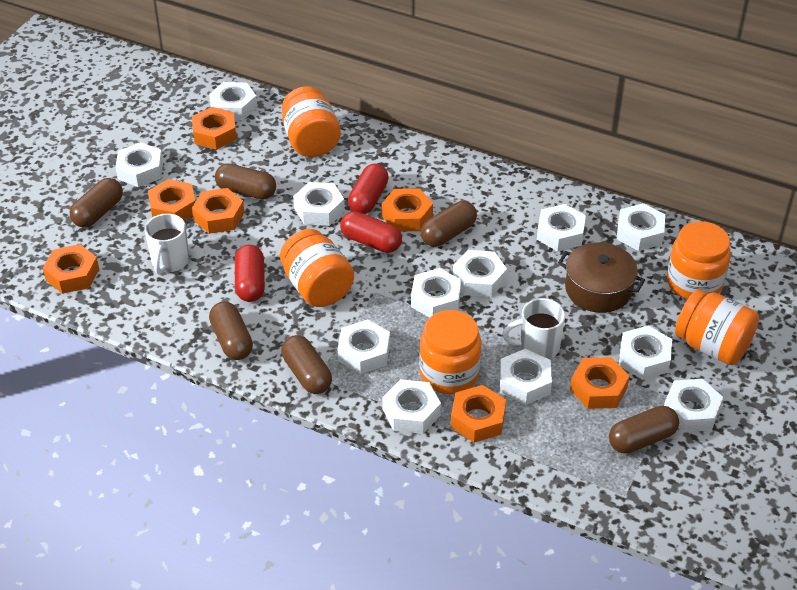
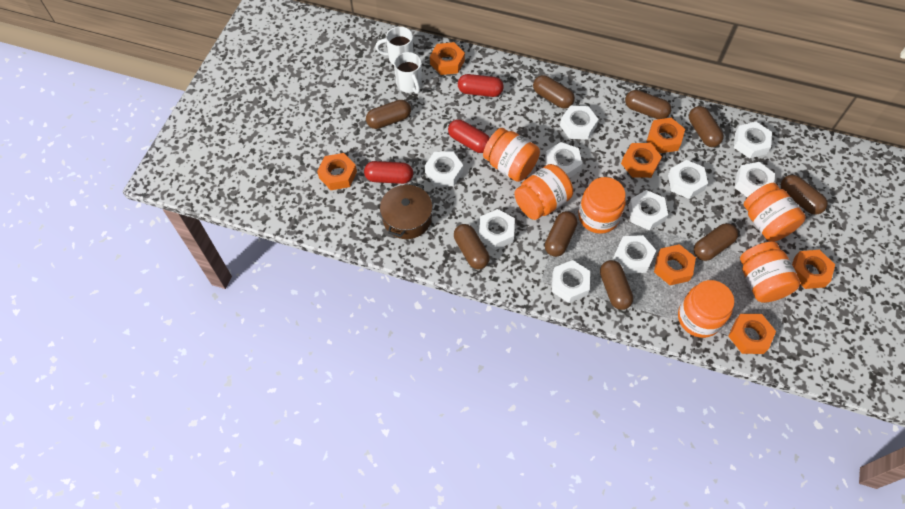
brown capsule: 6 -> 9
orange jar: 5 -> 6
white nut: 12 -> 10

